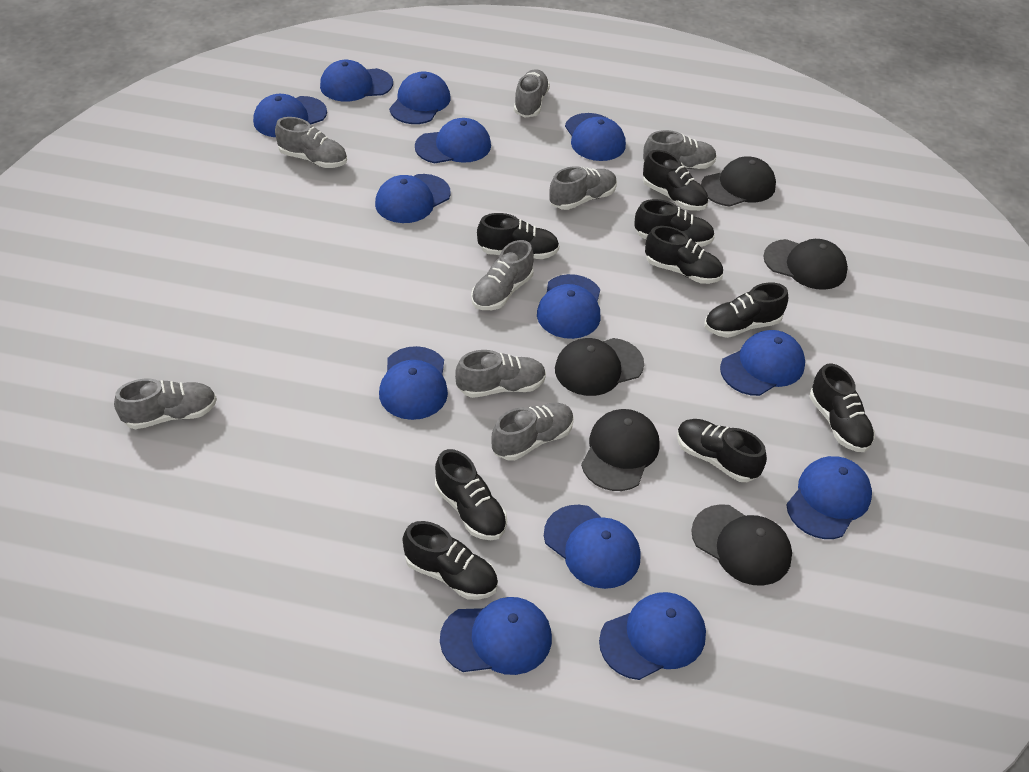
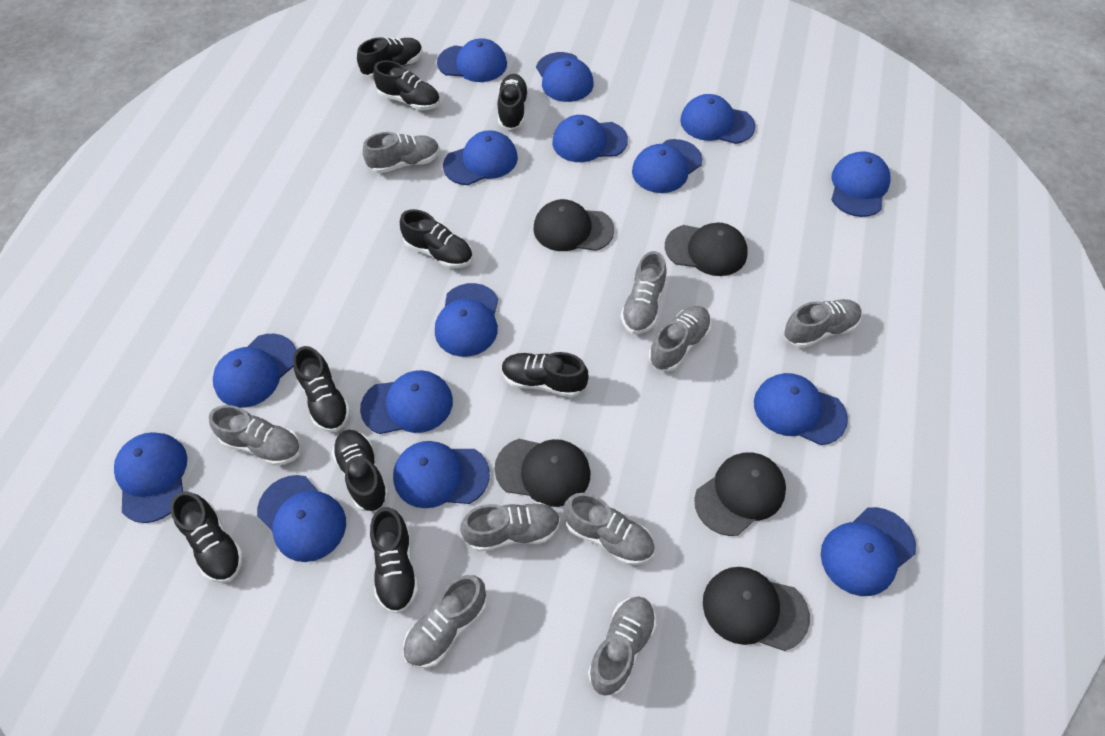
blue cap: 13 -> 15
grey shoe: 8 -> 9

